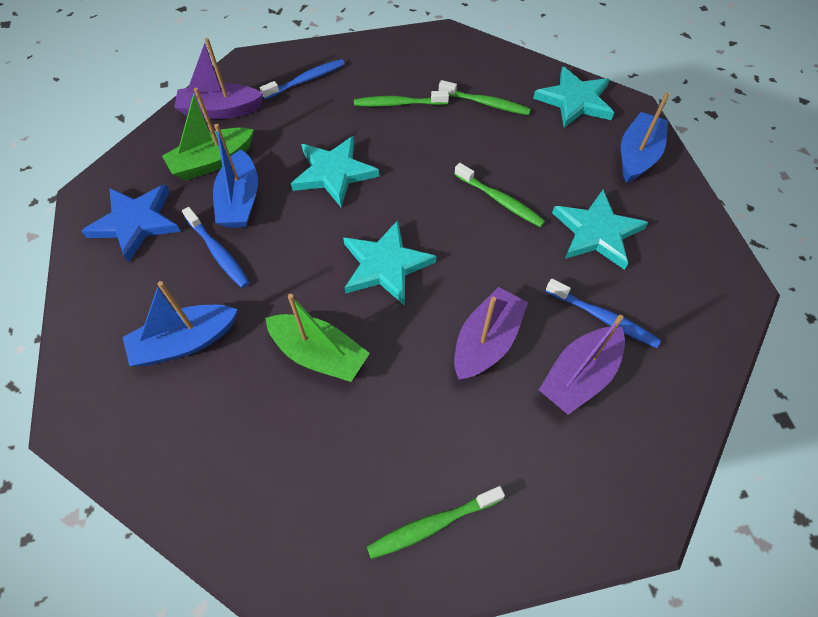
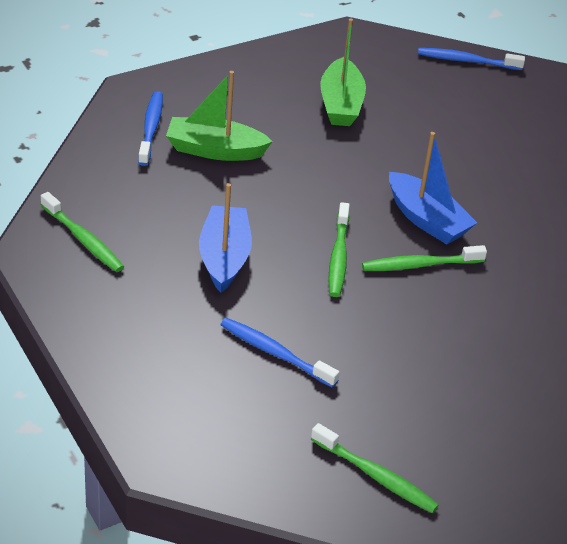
blue boat: 3 -> 2
blue star: 1 -> 0
purple boat: 3 -> 0
turquoise star: 4 -> 0

